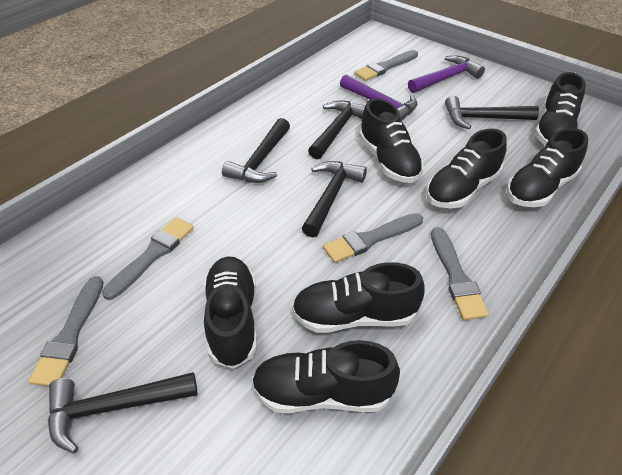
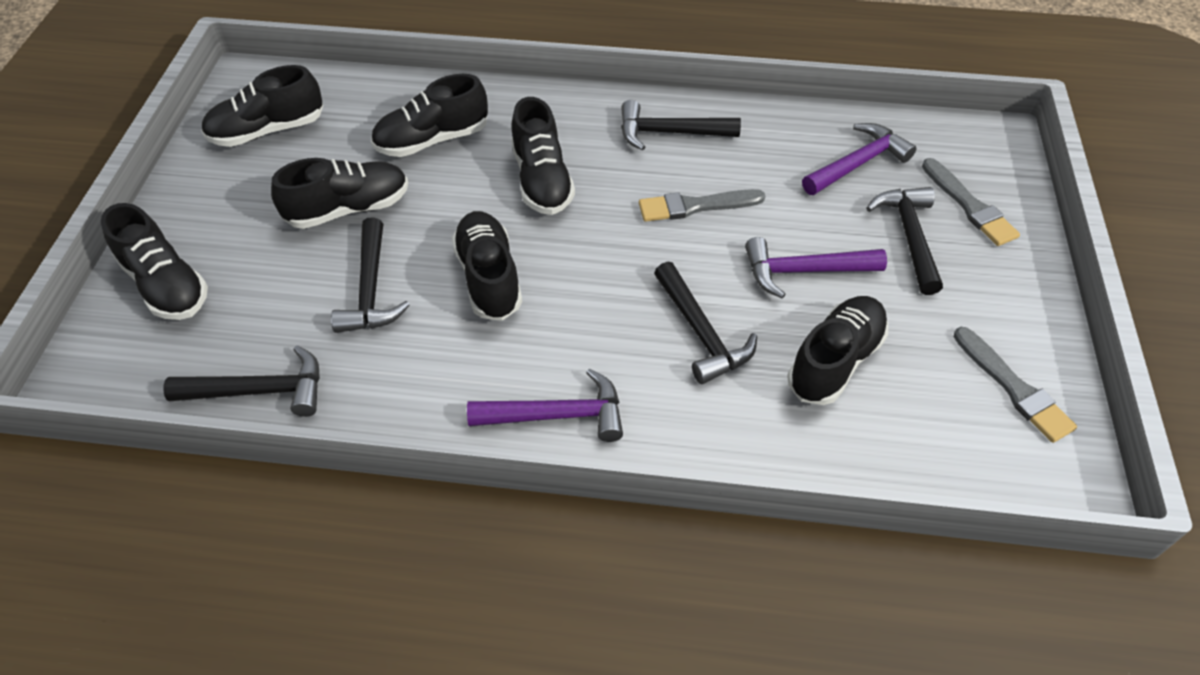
grey brush: 5 -> 3
purple hammer: 2 -> 3

